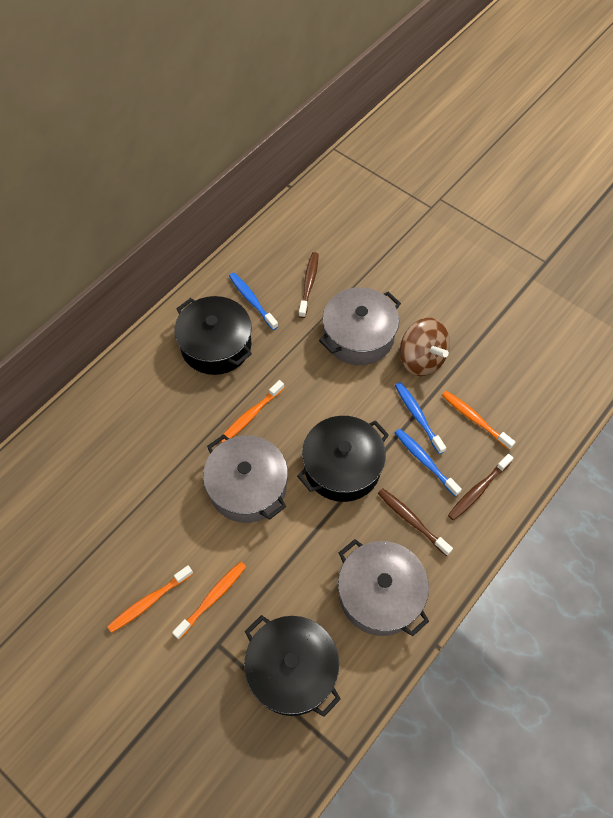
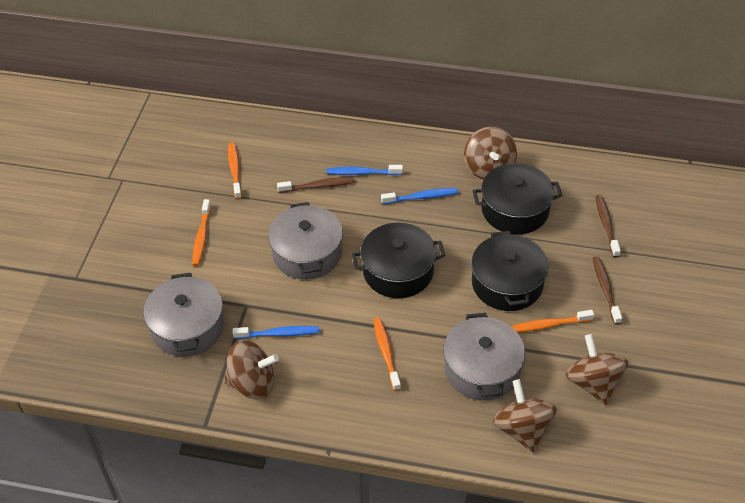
brown spinning top: 1 -> 4

